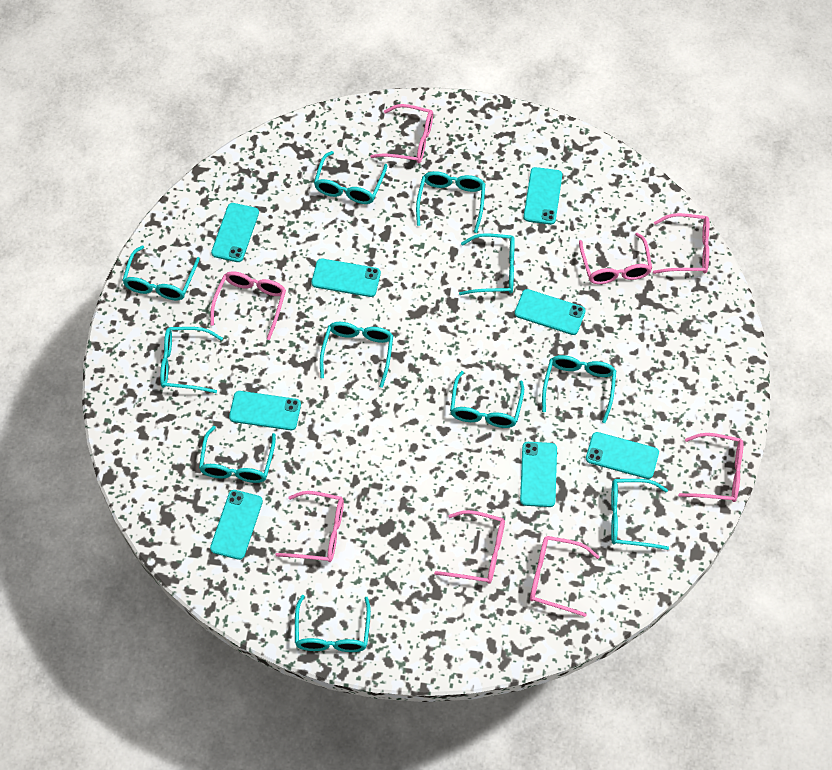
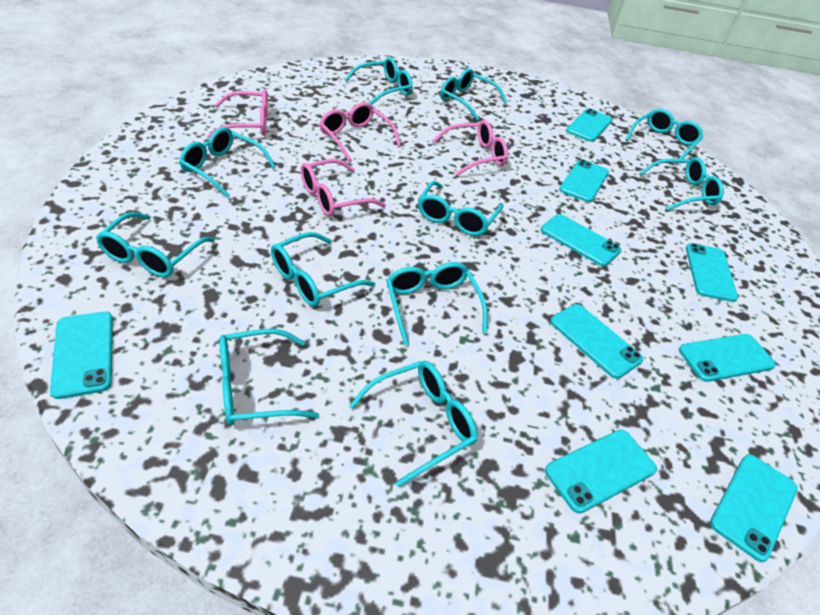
pink glasses: 8 -> 4
turquoise phone: 8 -> 9

